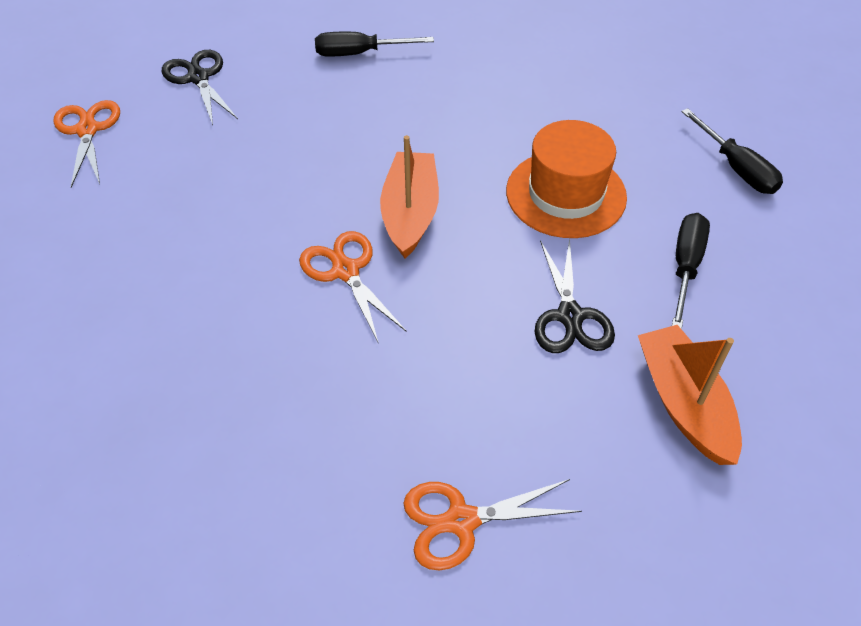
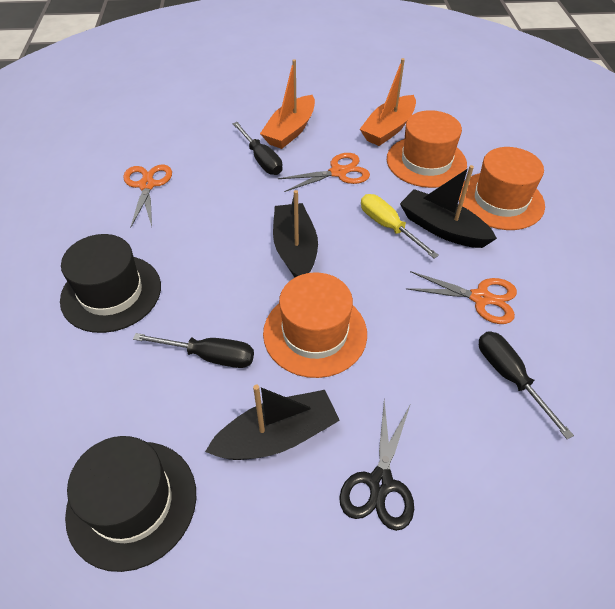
black boat: 0 -> 3
black hat: 0 -> 2
black scissors: 2 -> 1
orange hat: 1 -> 3
yellow screwdriver: 0 -> 1

